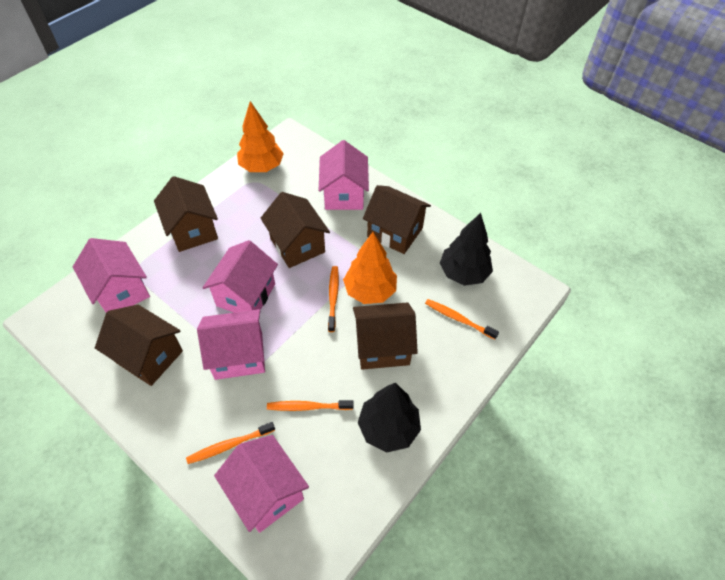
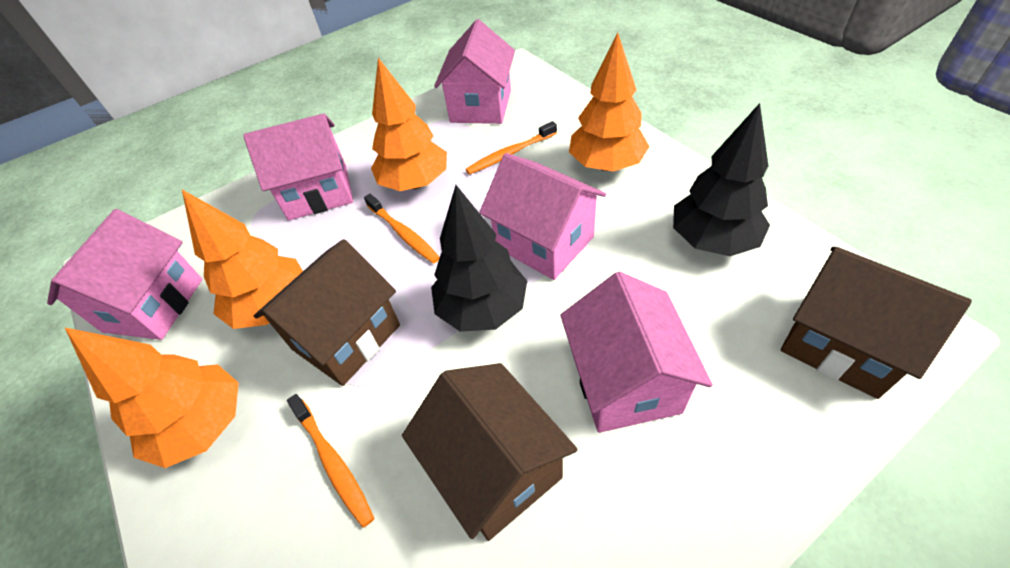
brown house: 5 -> 3
orange toothbrush: 4 -> 3
orange tree: 2 -> 4

